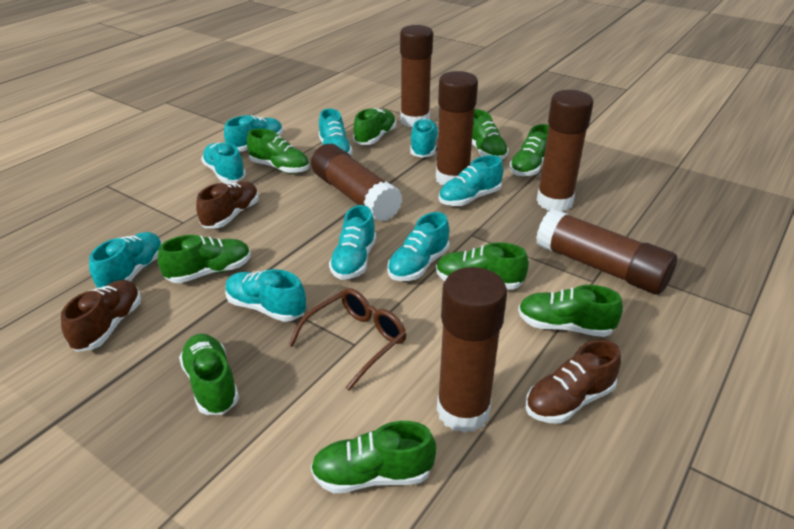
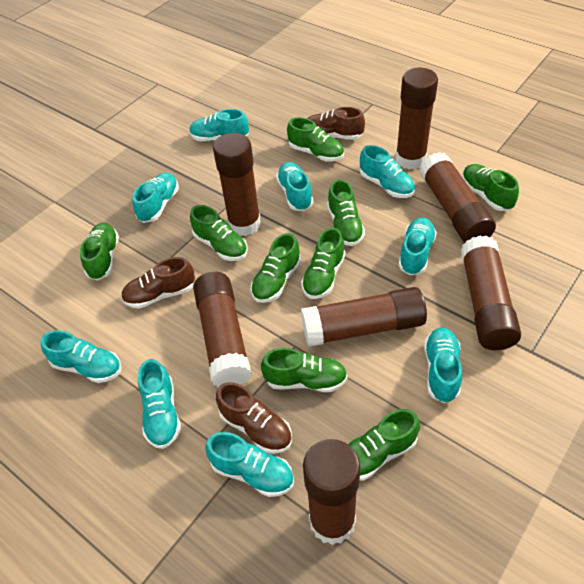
brown glasses: 1 -> 0
brown glue stick: 6 -> 7

